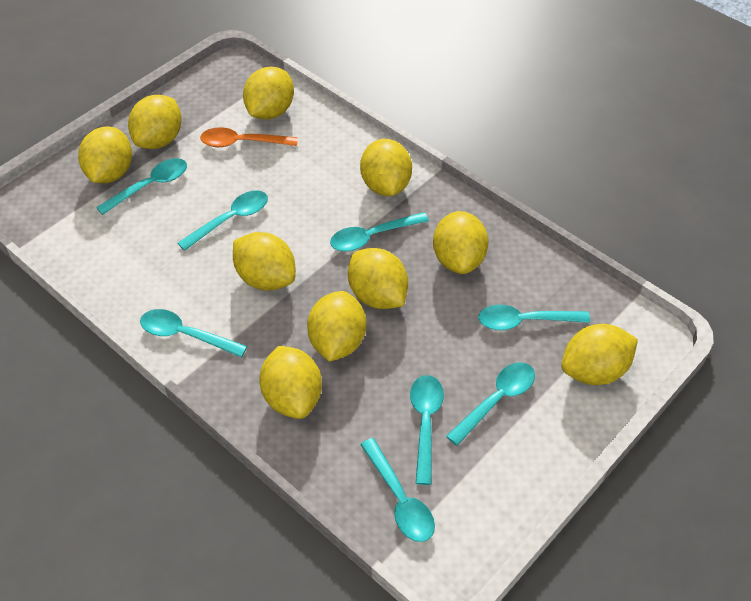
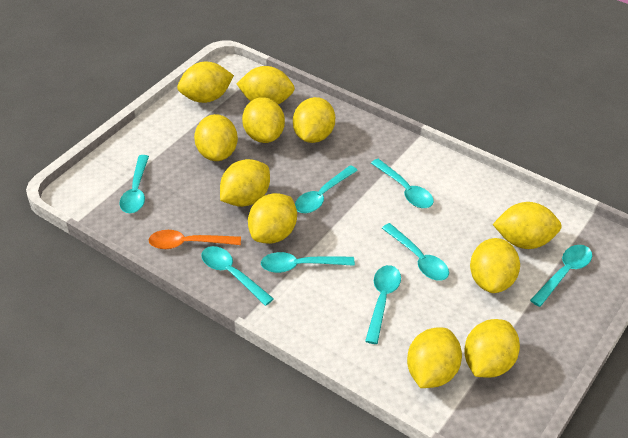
yellow lemon: 10 -> 11

